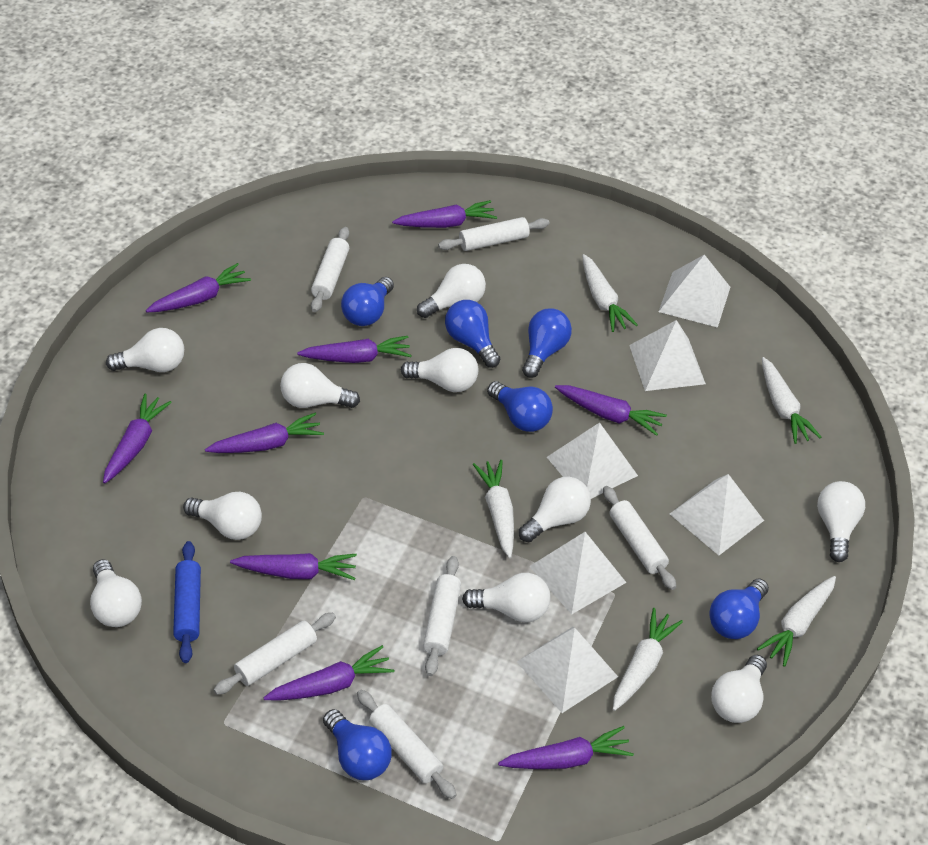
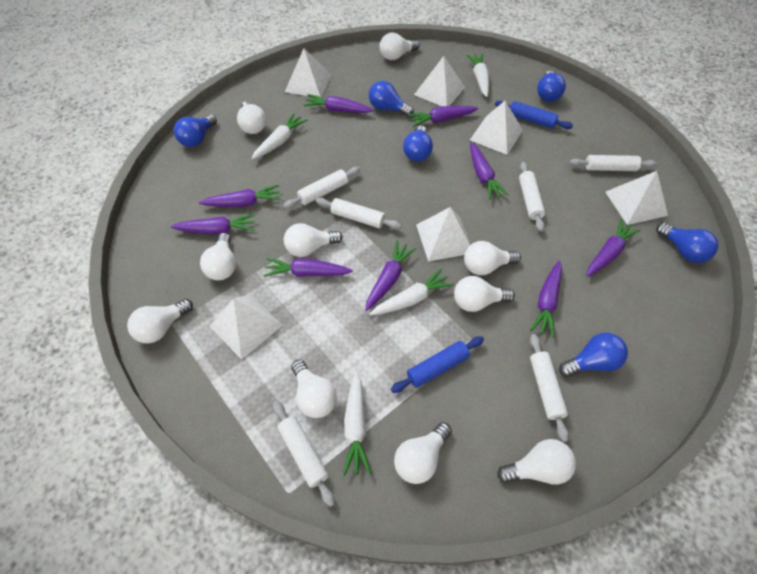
blue rolling pin: 1 -> 2
white carrot: 5 -> 4

